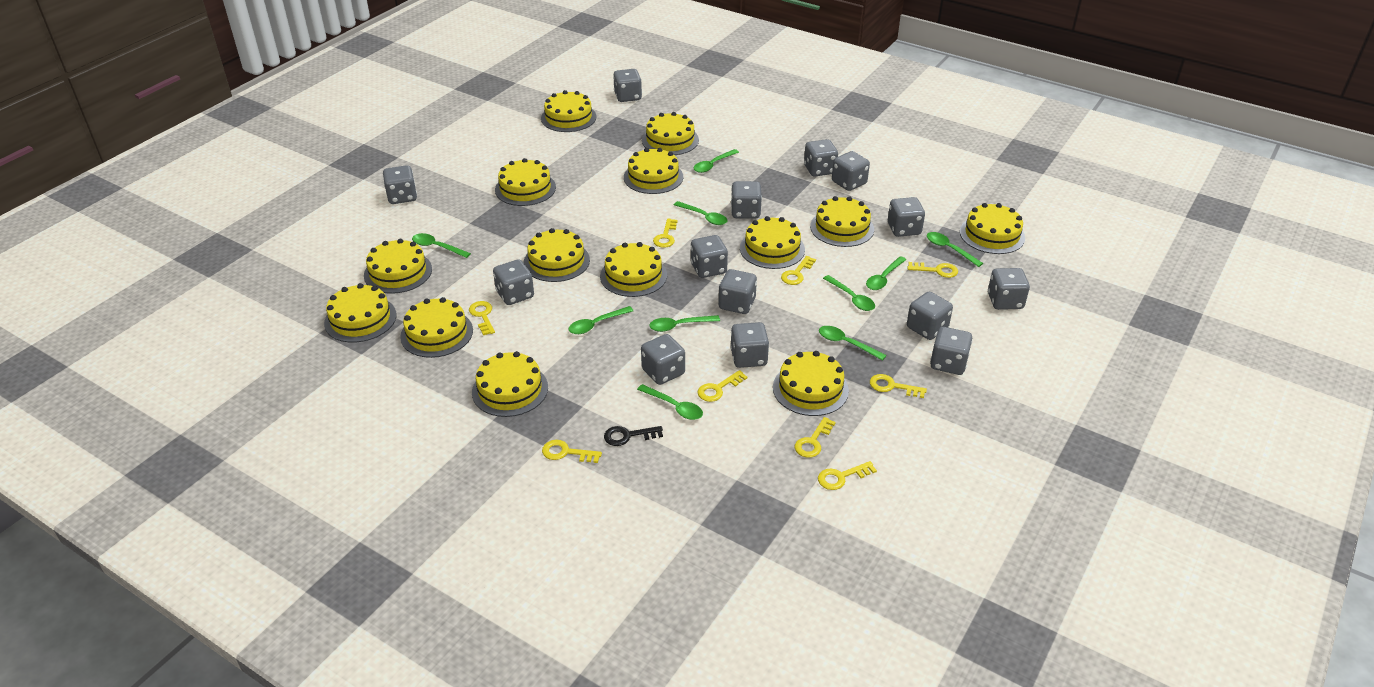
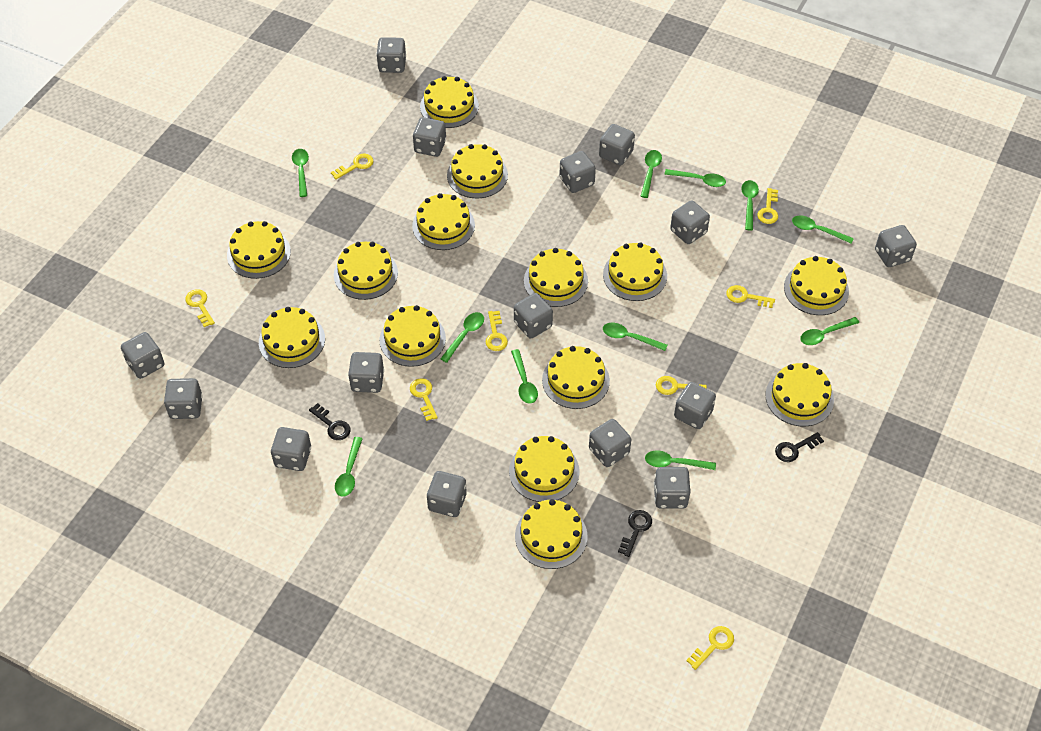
black key: 1 -> 3
green spoon: 10 -> 11
grey dice: 14 -> 15
yellow key: 9 -> 8

